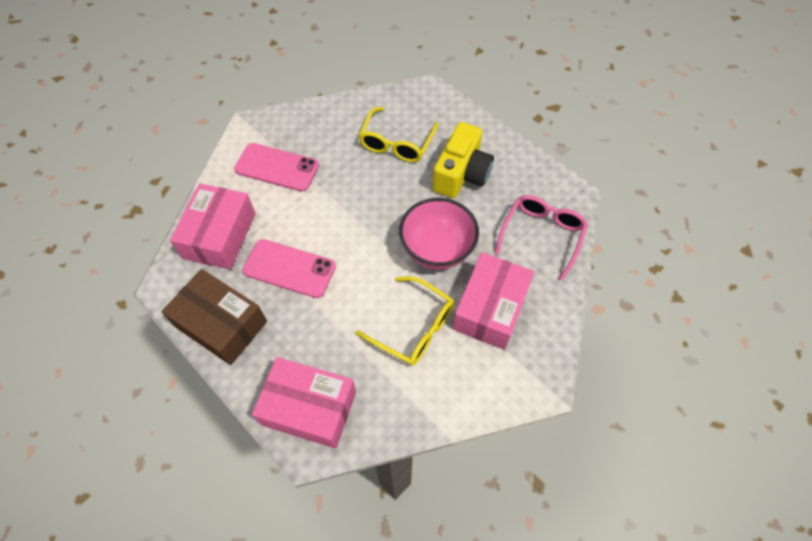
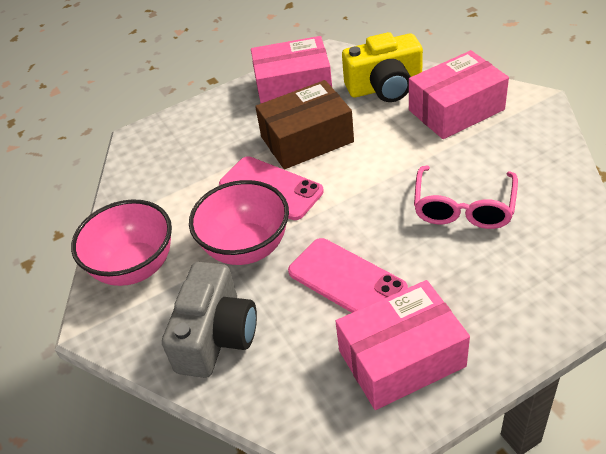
grey camera: 0 -> 1
pink bowl: 1 -> 2
yellow glasses: 2 -> 0

